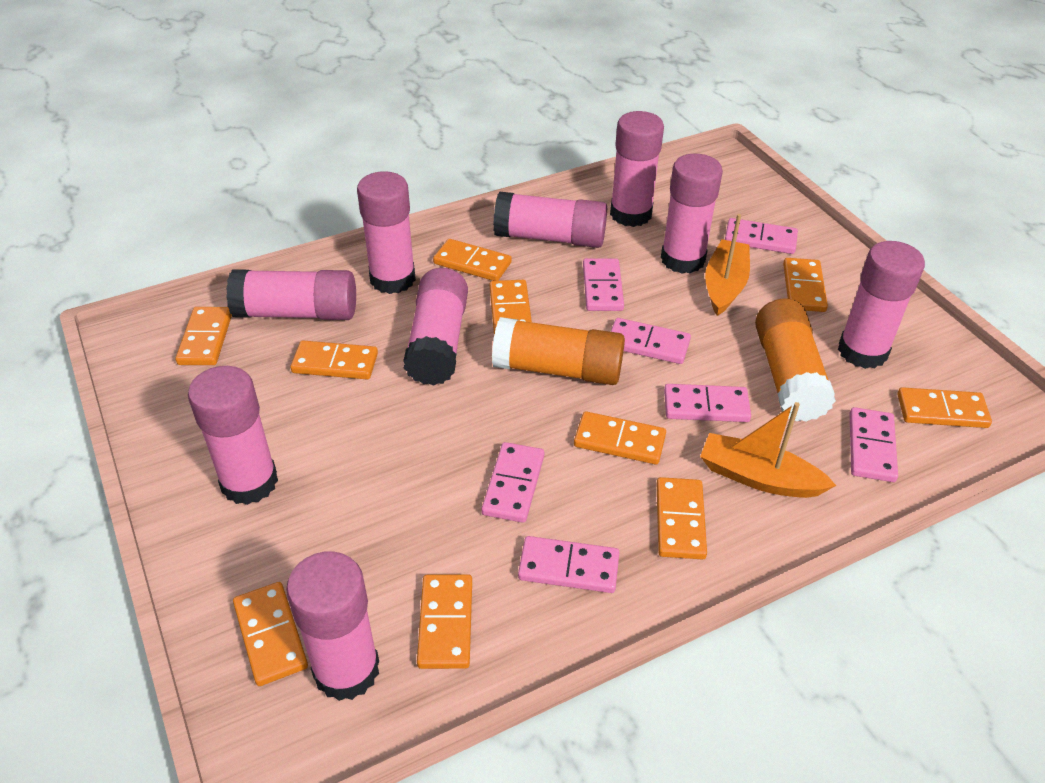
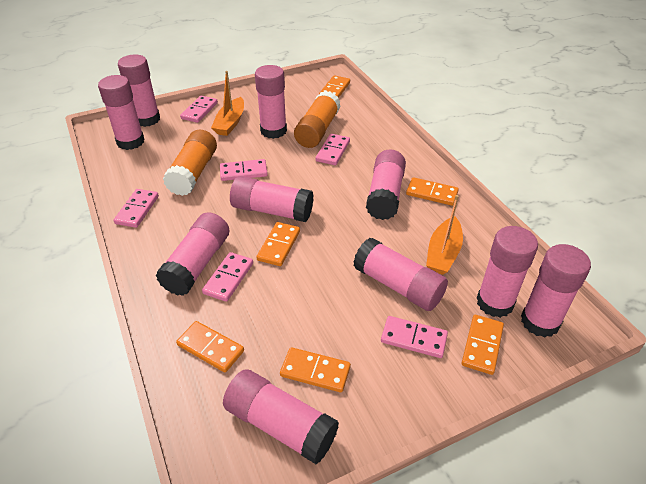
orange domino: 10 -> 6
pink domino: 7 -> 6
pink glue stick: 9 -> 10

